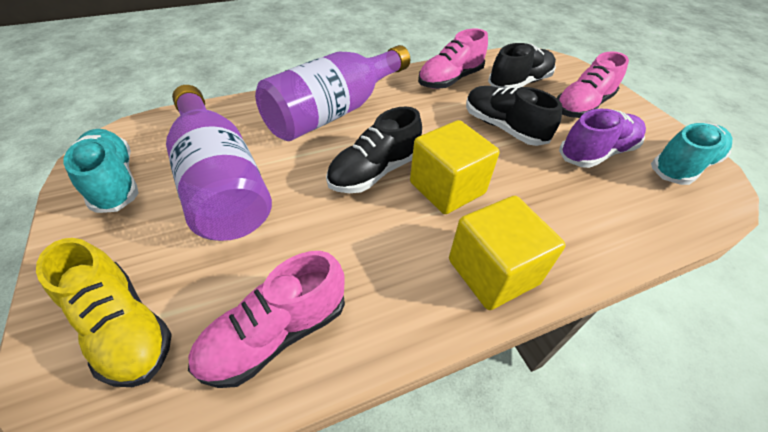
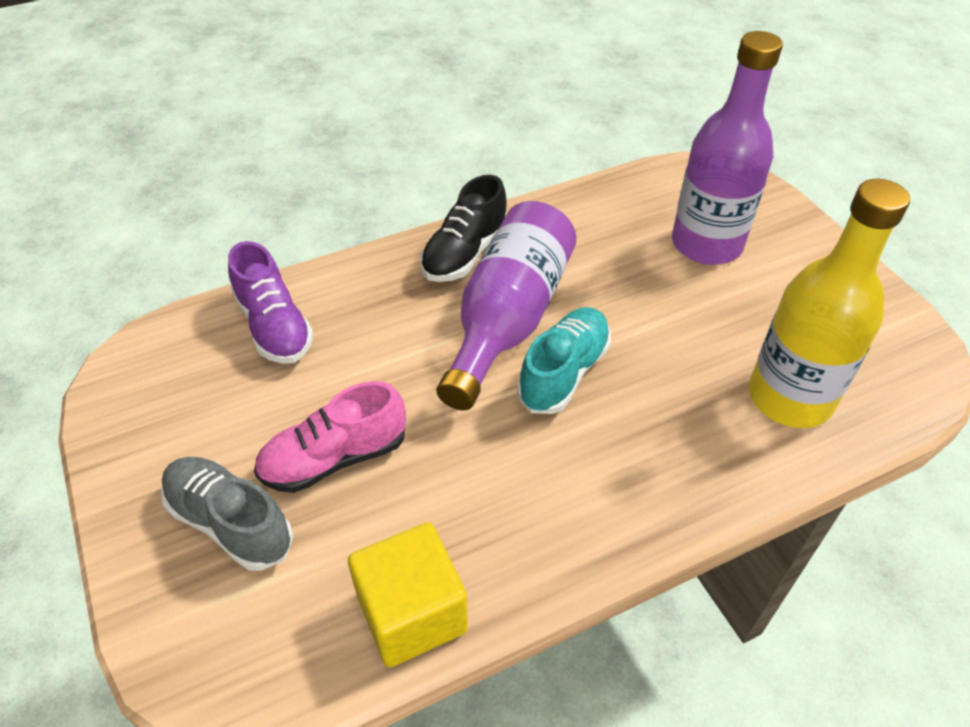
black shoe: 3 -> 1
grey shoe: 0 -> 1
pink shoe: 3 -> 1
turquoise shoe: 2 -> 1
yellow bottle: 0 -> 1
yellow cube: 2 -> 1
yellow shoe: 1 -> 0

